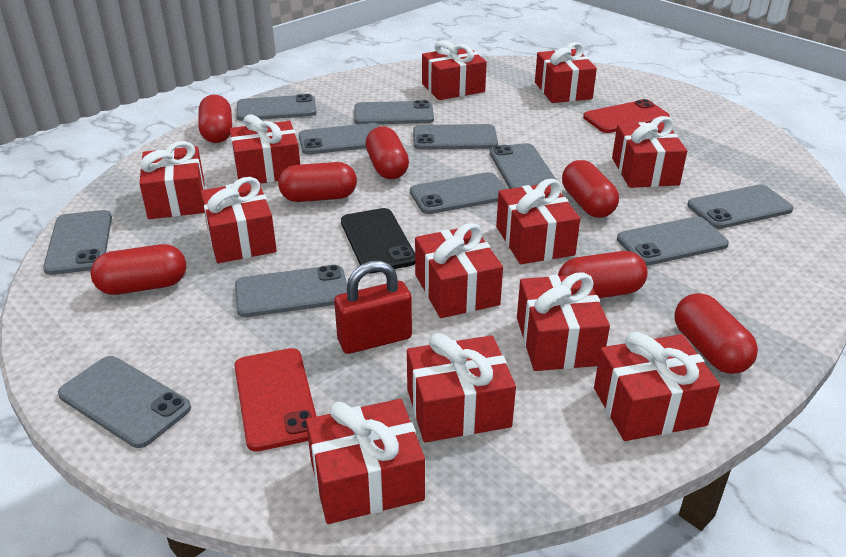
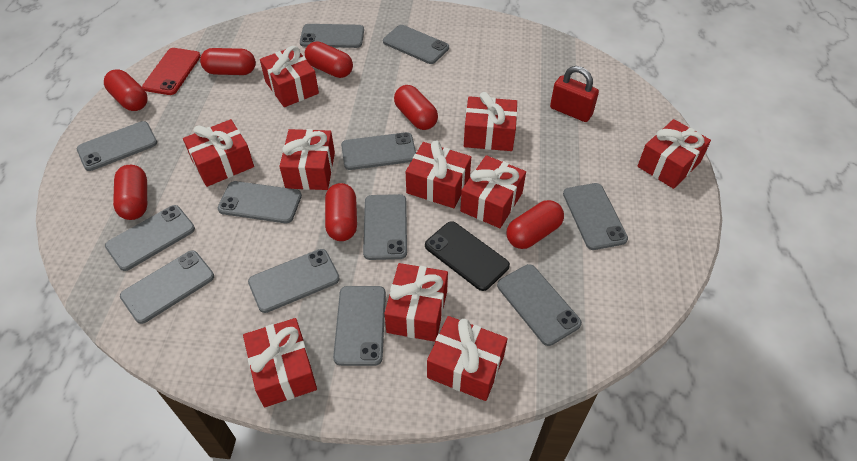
grey phone: 11 -> 12
red gift: 12 -> 10
red phone: 2 -> 1

